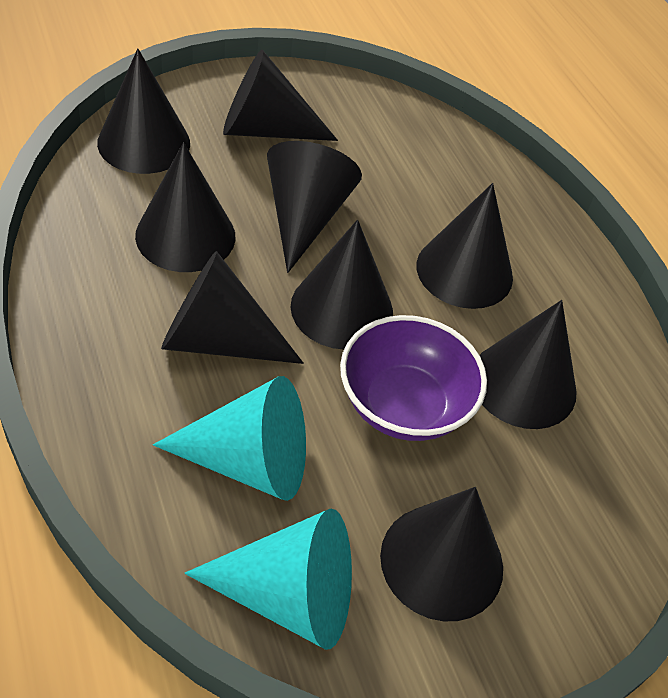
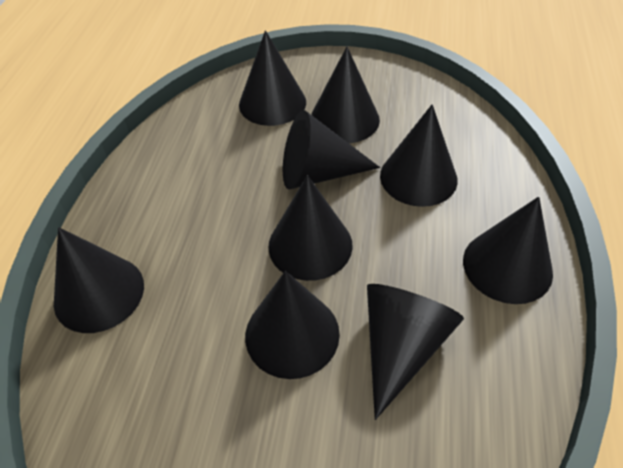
purple bowl: 1 -> 0
turquoise cone: 2 -> 0

